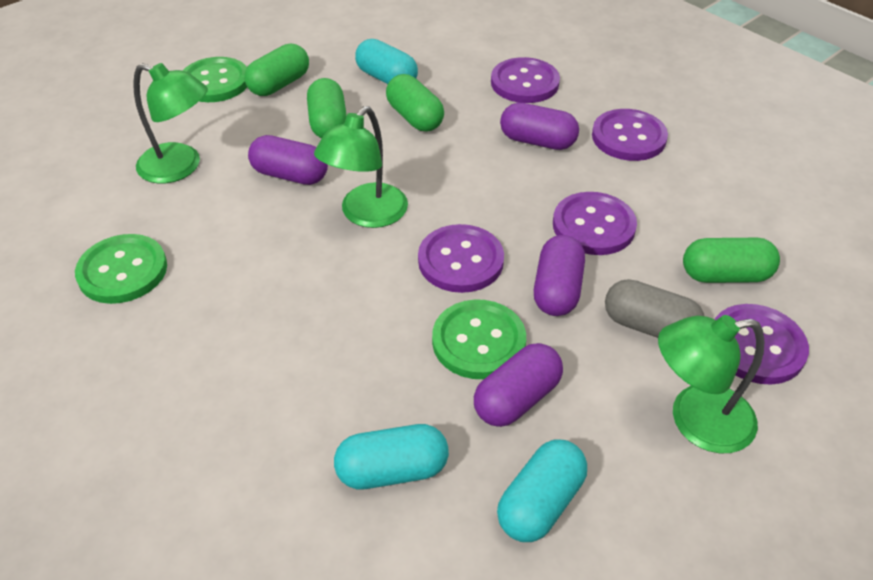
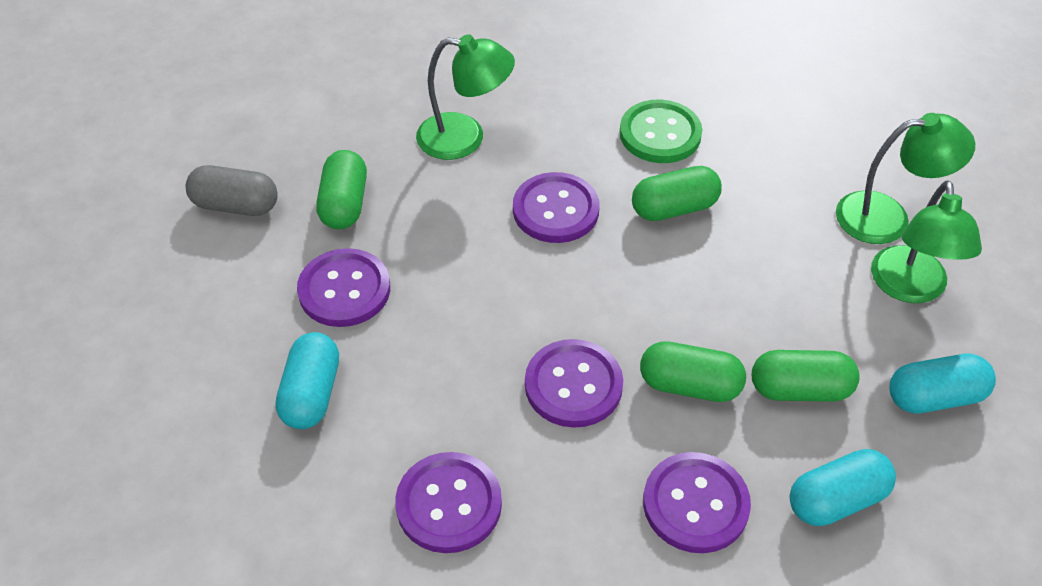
green button: 3 -> 1
purple capsule: 4 -> 0

